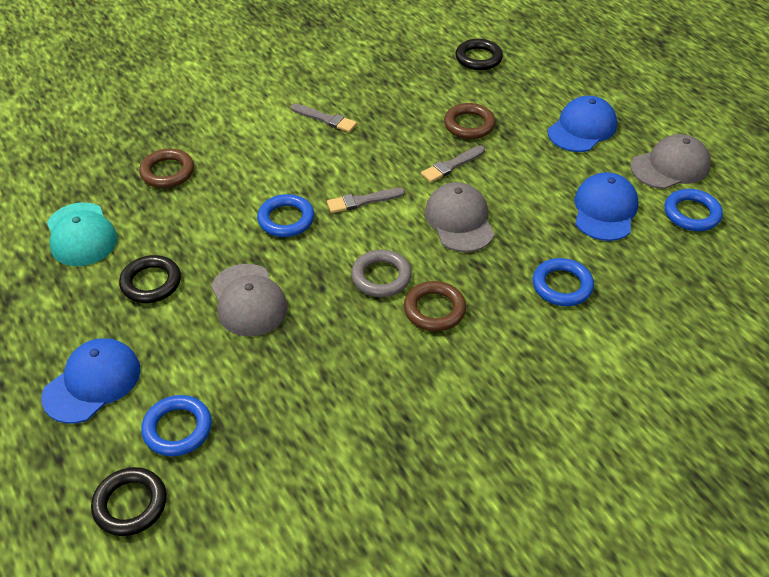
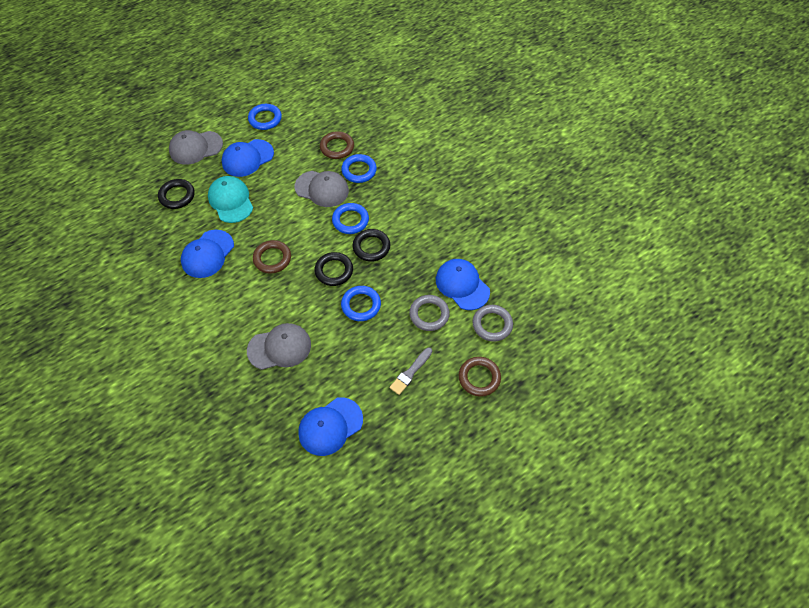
blue cap: 3 -> 4
grey brush: 3 -> 1
grey ring: 1 -> 2

